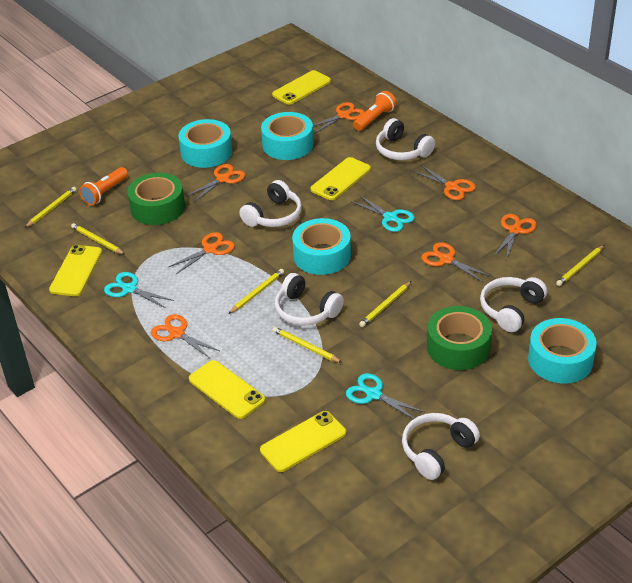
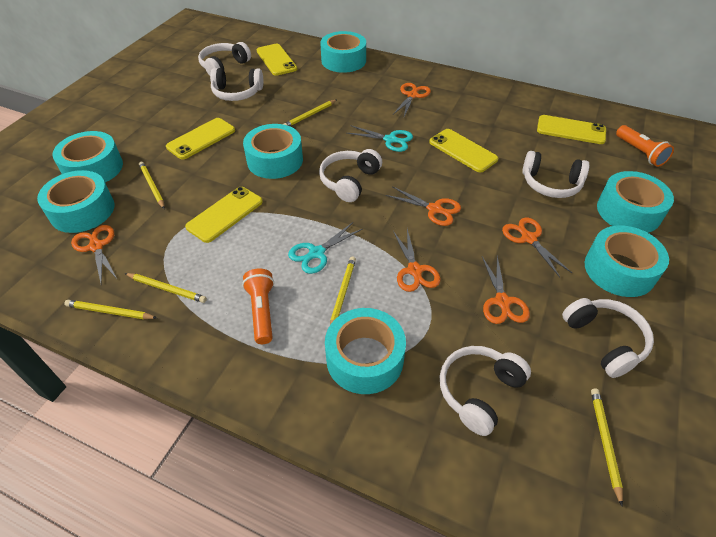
green tape: 2 -> 0
orange scissors: 7 -> 6
turquoise scissors: 3 -> 2
turquoise tape: 4 -> 7
white headphones: 5 -> 6

